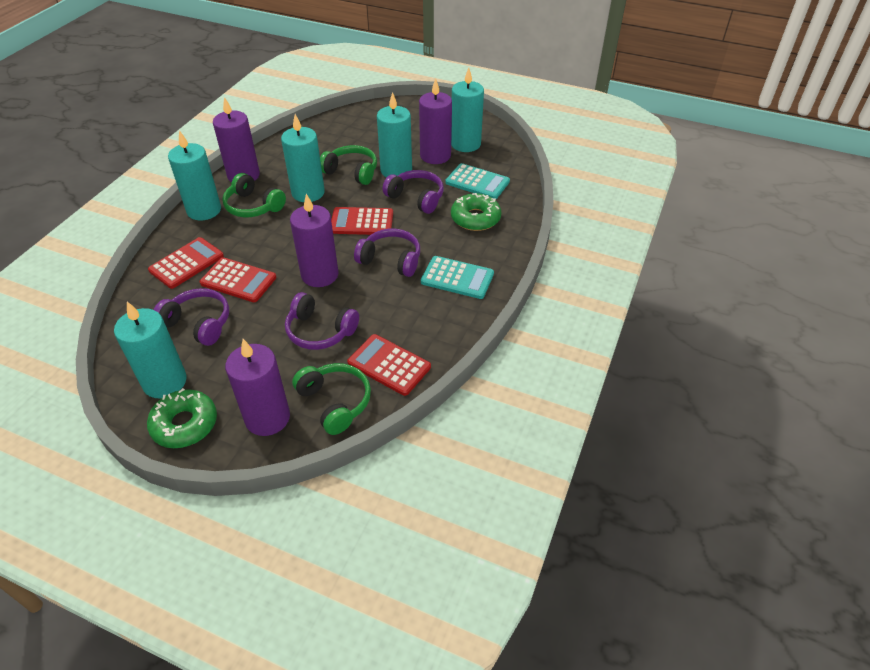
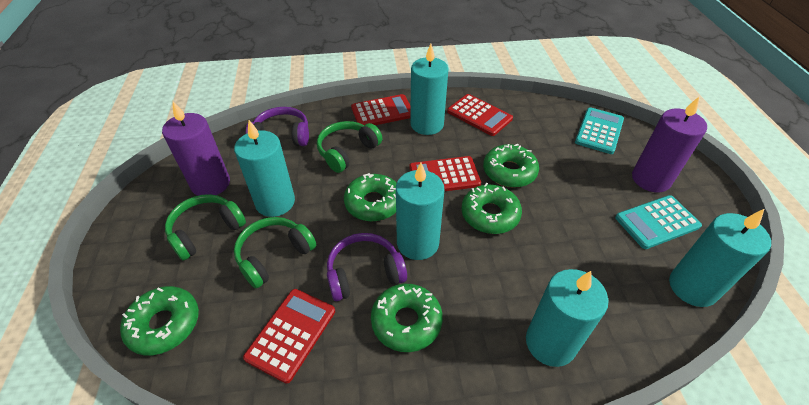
green donut: 2 -> 5
purple candle: 4 -> 2
purple headphones: 4 -> 2

